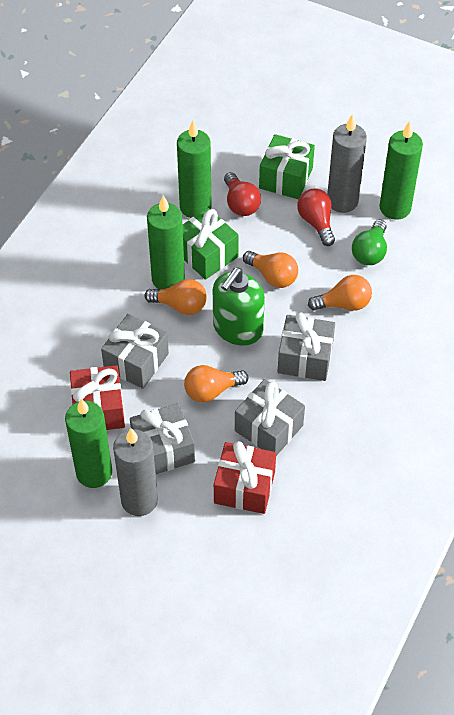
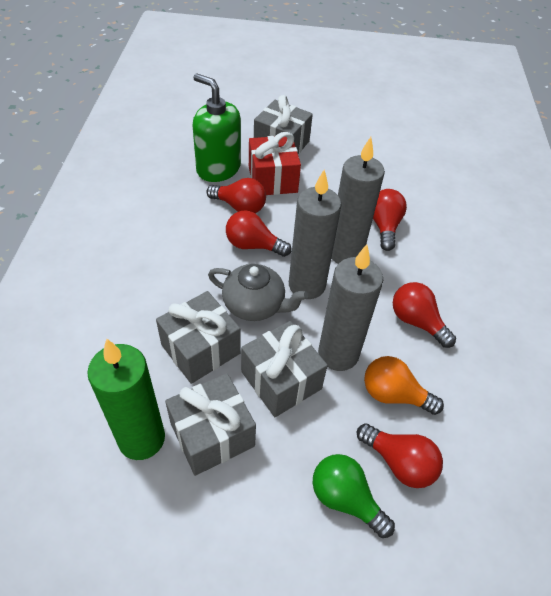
green candle: 4 -> 1
green gift: 2 -> 0
grey candle: 2 -> 3
grey teapot: 0 -> 1
orange light bulb: 4 -> 1
red gift: 2 -> 1
red light bulb: 2 -> 5

